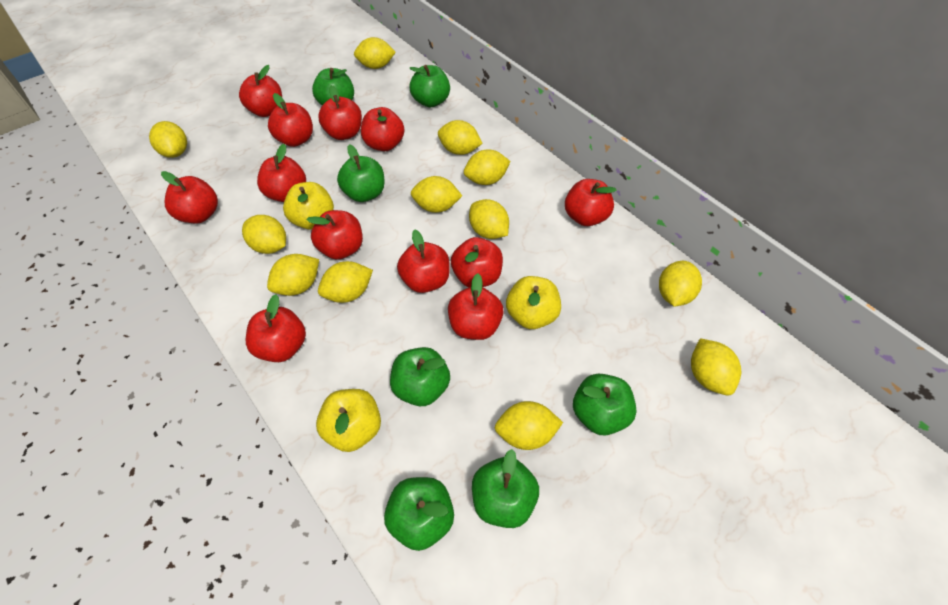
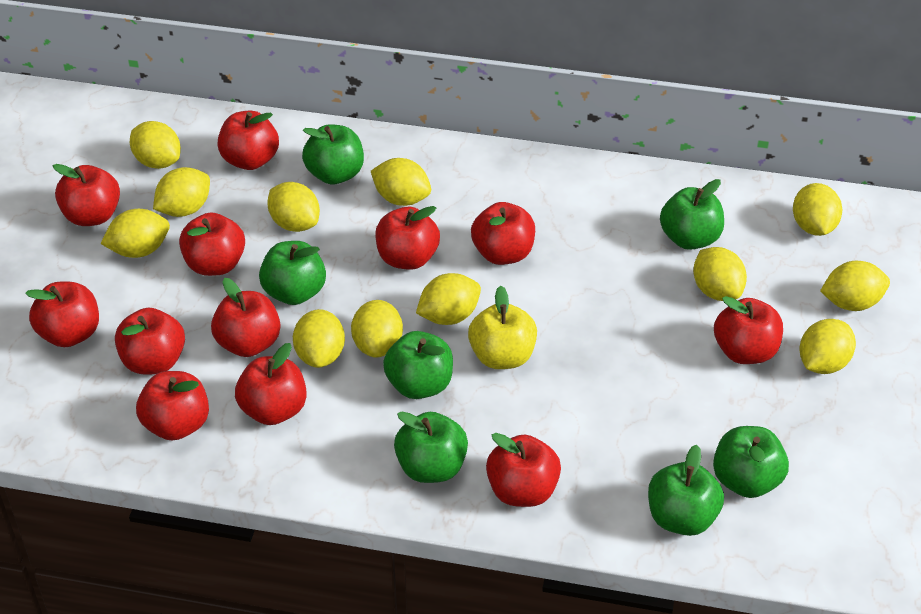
yellow apple: 3 -> 1

